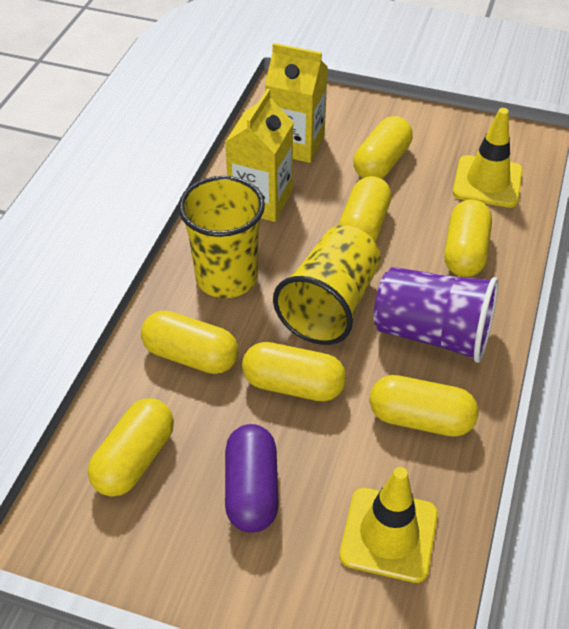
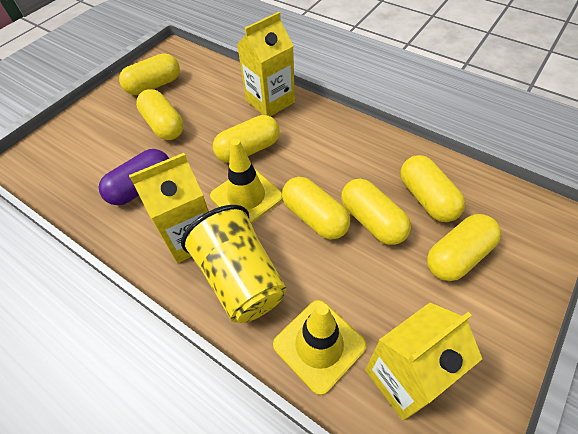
purple cup: 1 -> 0
yellow carton: 2 -> 3
yellow cup: 2 -> 1

